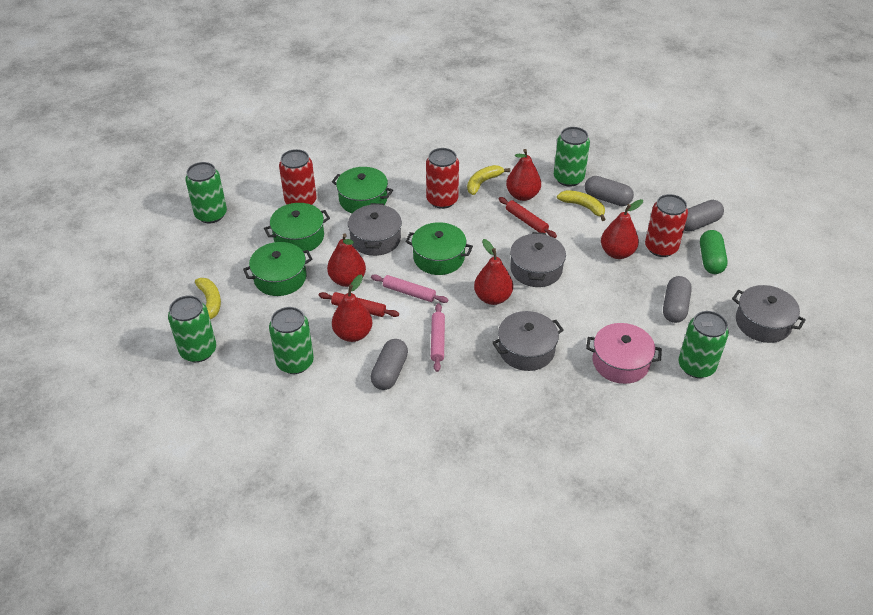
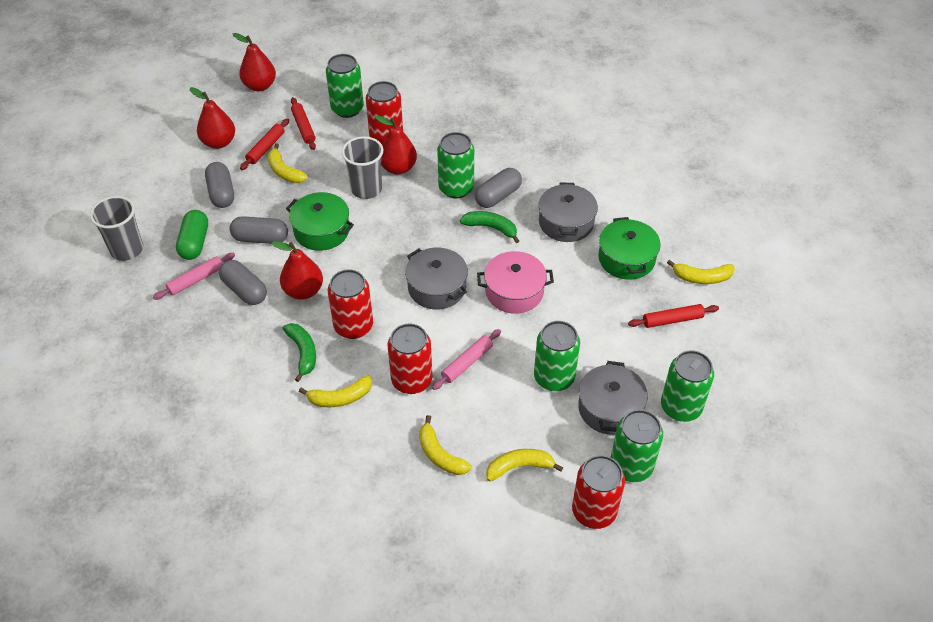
green banana: 0 -> 2
green pot: 4 -> 2
grey cup: 0 -> 2
grey pot: 4 -> 3
red can: 3 -> 4
red pear: 5 -> 4
red rolling pin: 2 -> 3
yellow banana: 3 -> 5

